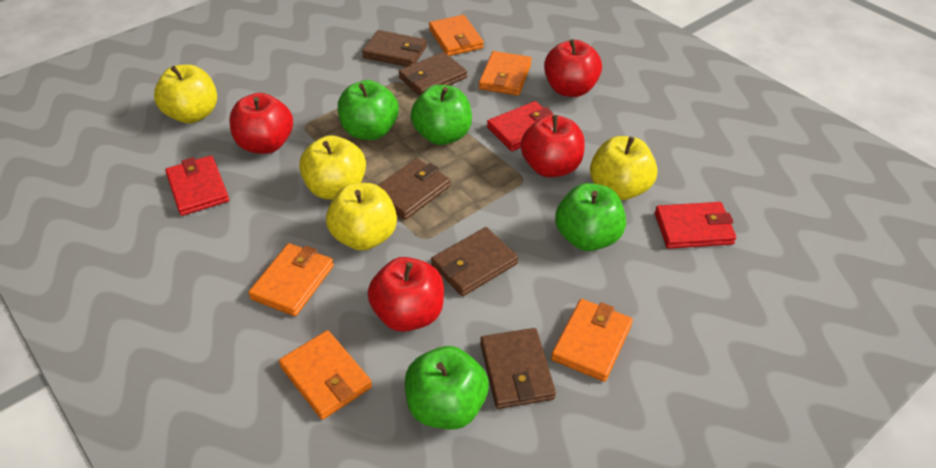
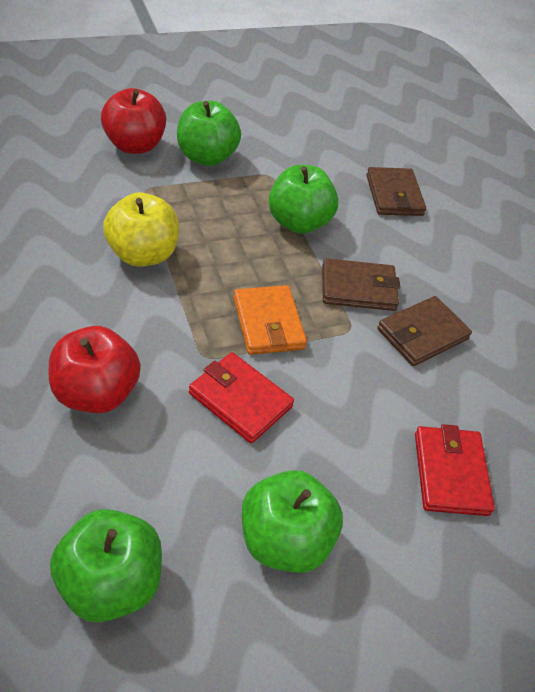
brown wallet: 5 -> 3
orange wallet: 5 -> 1
red apple: 4 -> 2
red wallet: 3 -> 2
yellow apple: 4 -> 1

